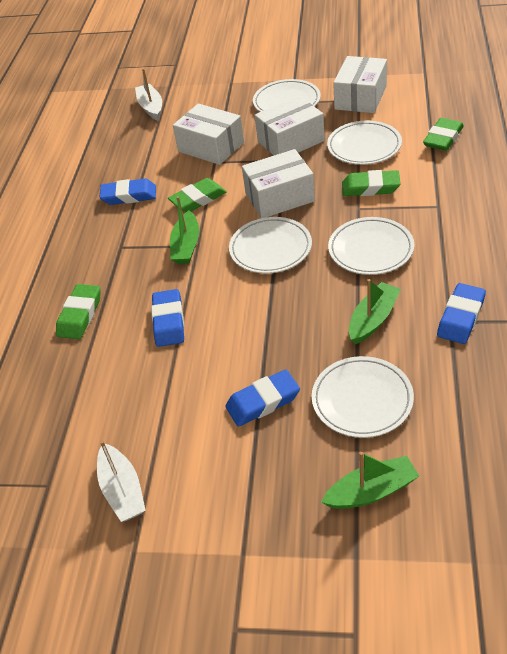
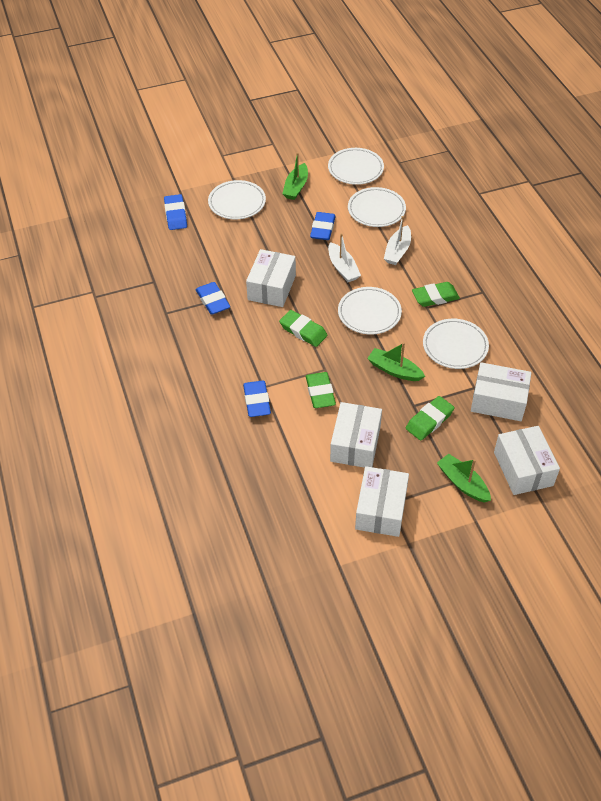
white box: 4 -> 5

